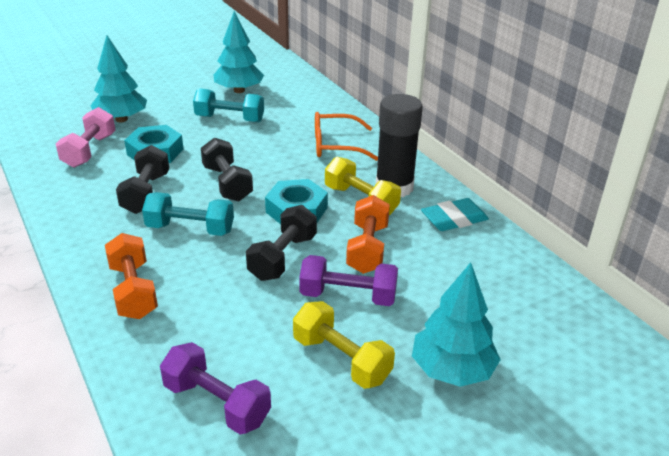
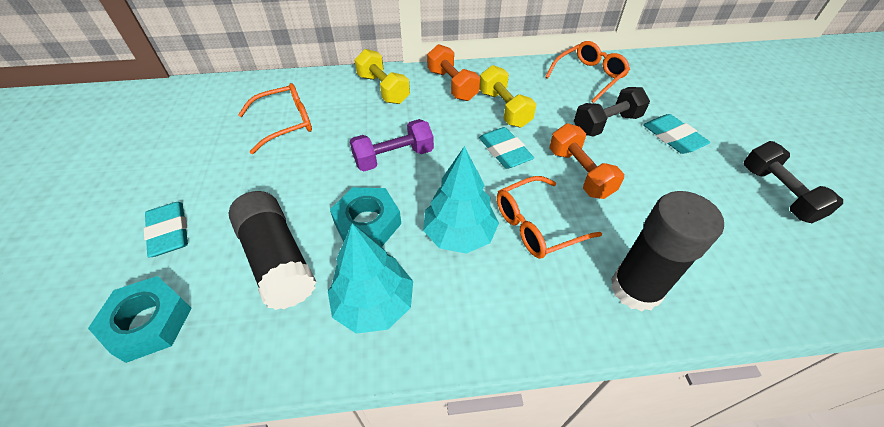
black dumbbell: 3 -> 2
black glue stick: 1 -> 2
orange glasses: 1 -> 3
pink dumbbell: 1 -> 0
purple dumbbell: 2 -> 1
turquoise dumbbell: 2 -> 0
turquoise eraser: 1 -> 3
turquoise tree: 3 -> 2

